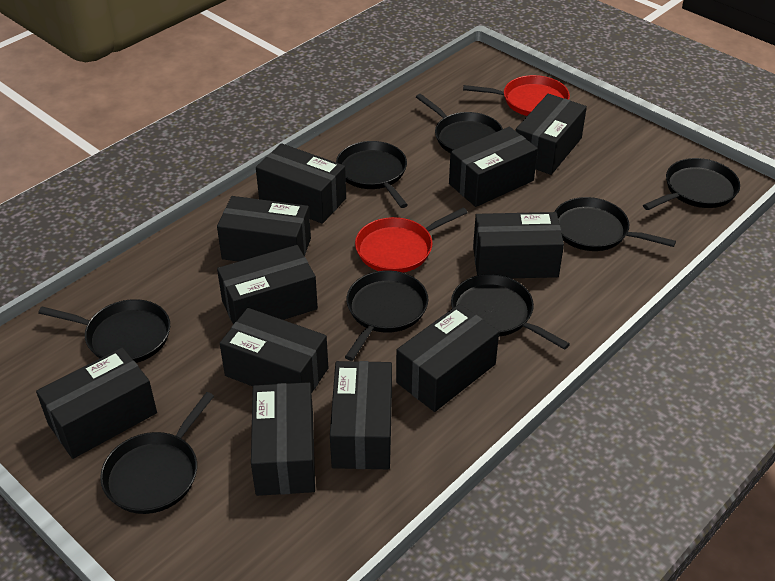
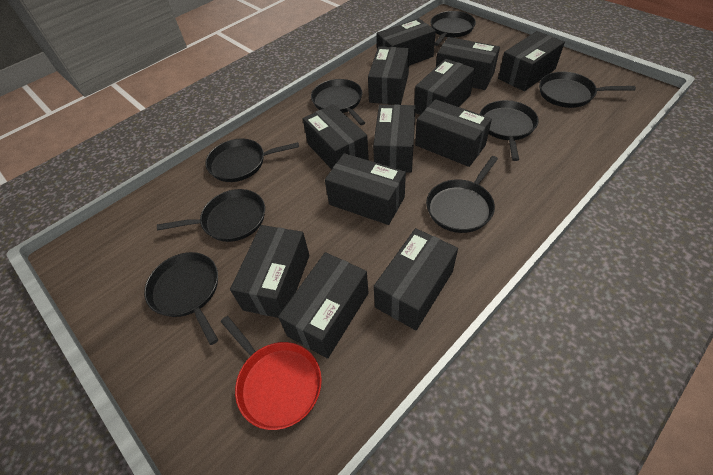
black box: 11 -> 12
red pan: 2 -> 1

